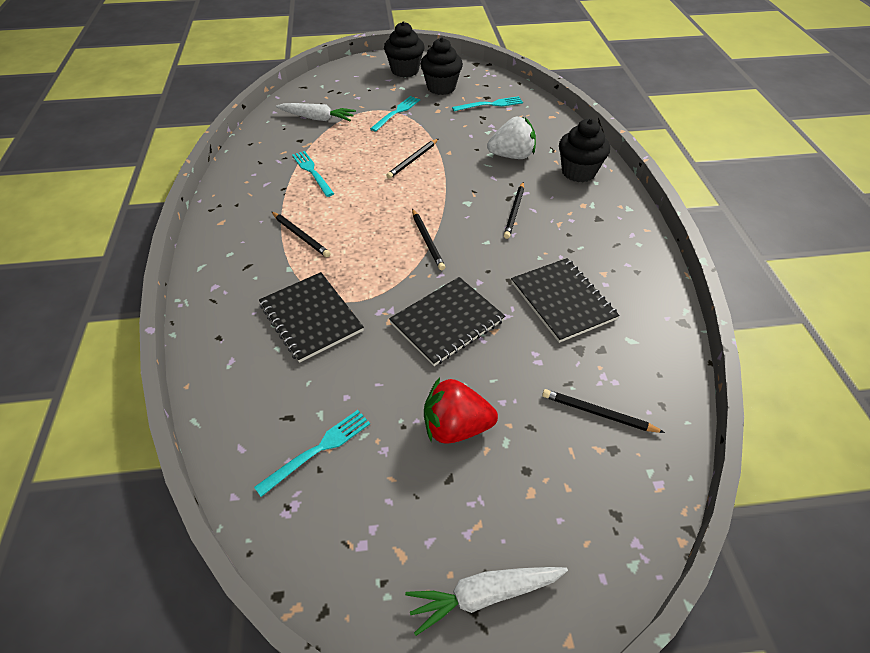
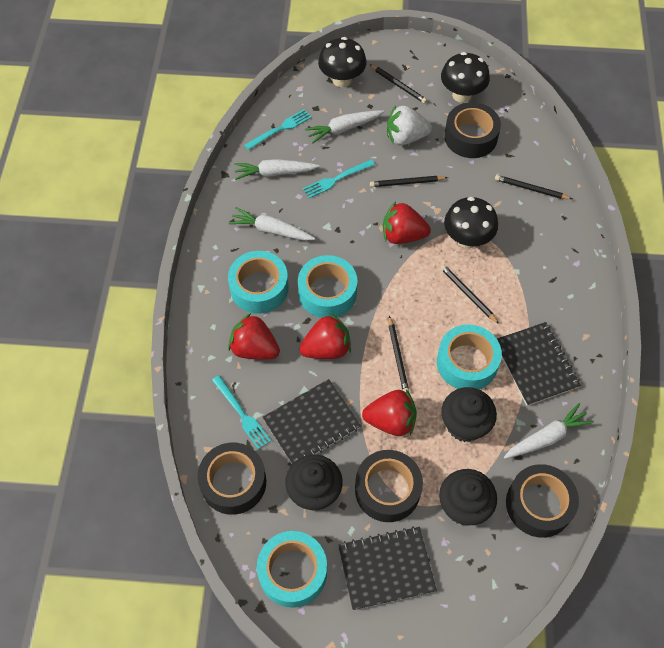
black mushroom: 0 -> 3
black tape: 0 -> 4
red strawberry: 1 -> 4
turquoise fork: 4 -> 3
turquoise tape: 0 -> 4
white carrot: 2 -> 4

